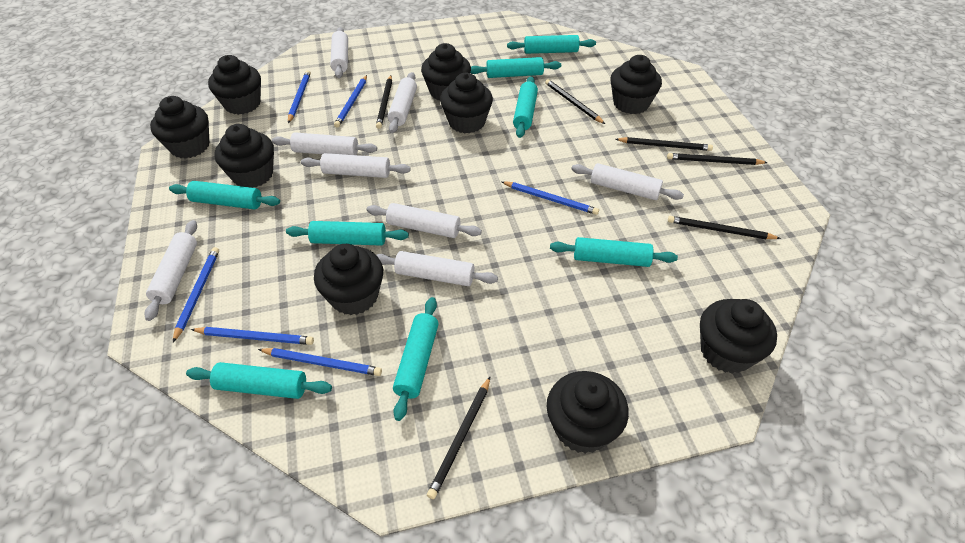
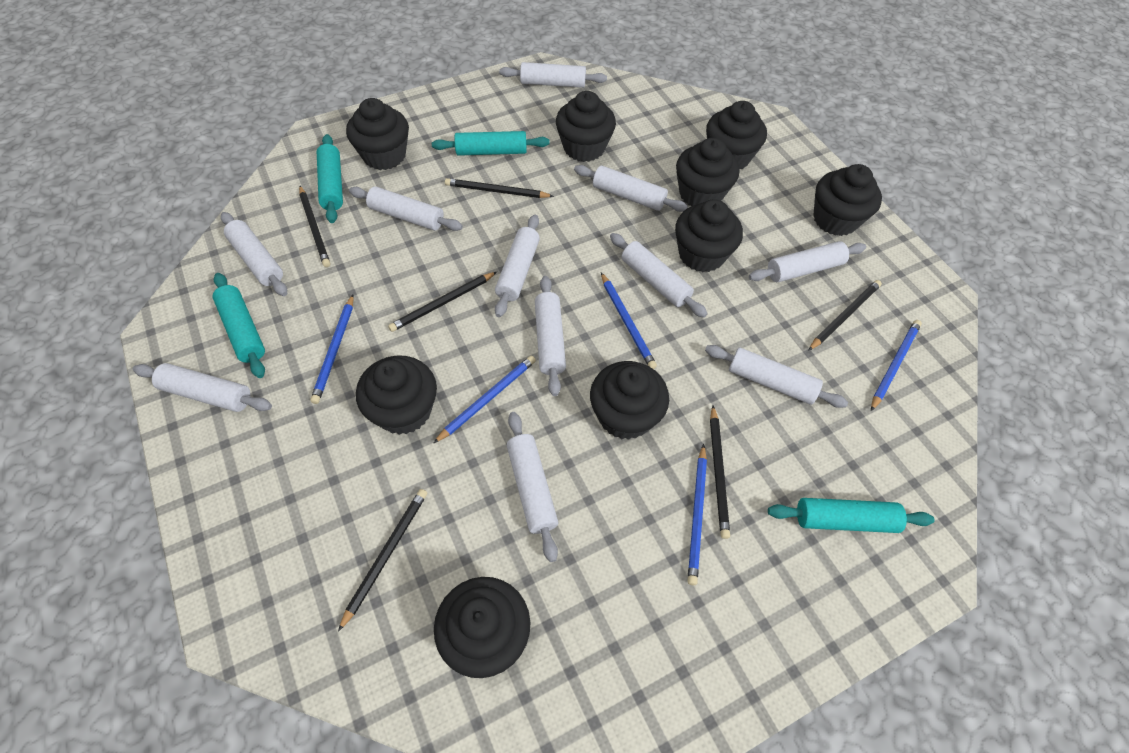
blue pencil: 6 -> 5
turquoise rolling pin: 8 -> 4
white rolling pin: 8 -> 11

